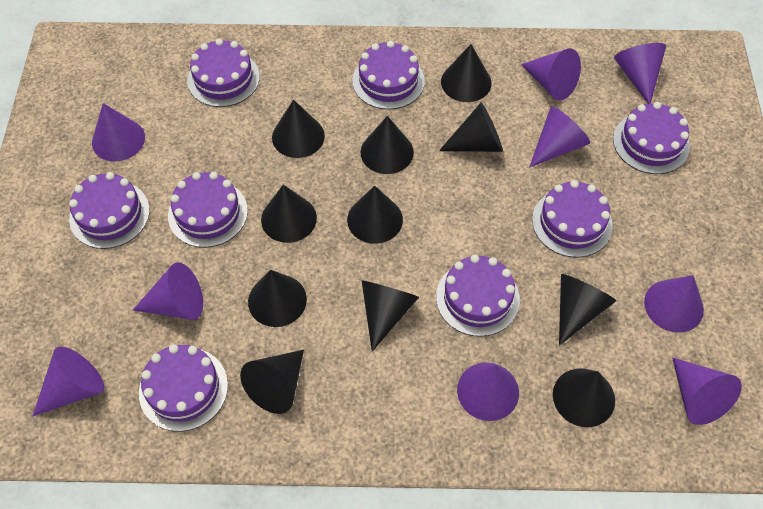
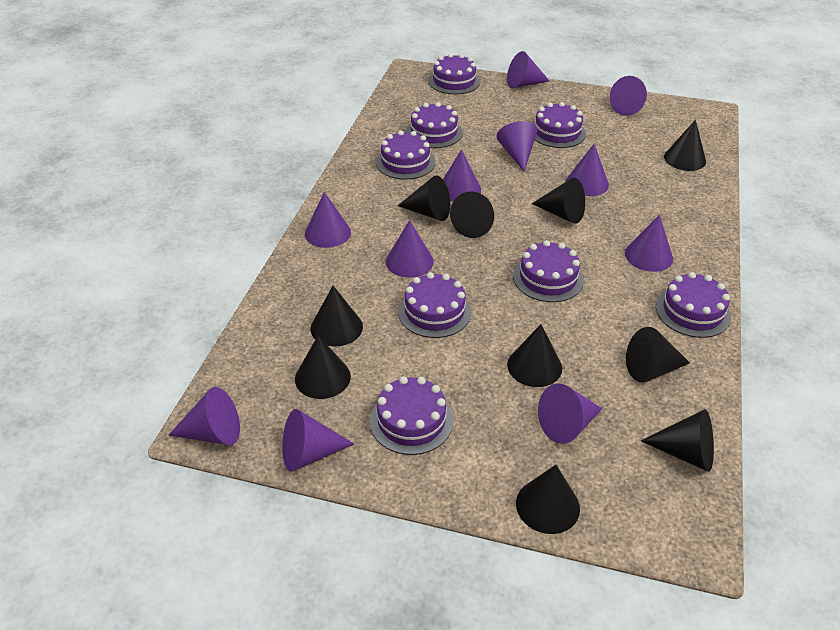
black cone: 11 -> 10
purple cone: 9 -> 11

